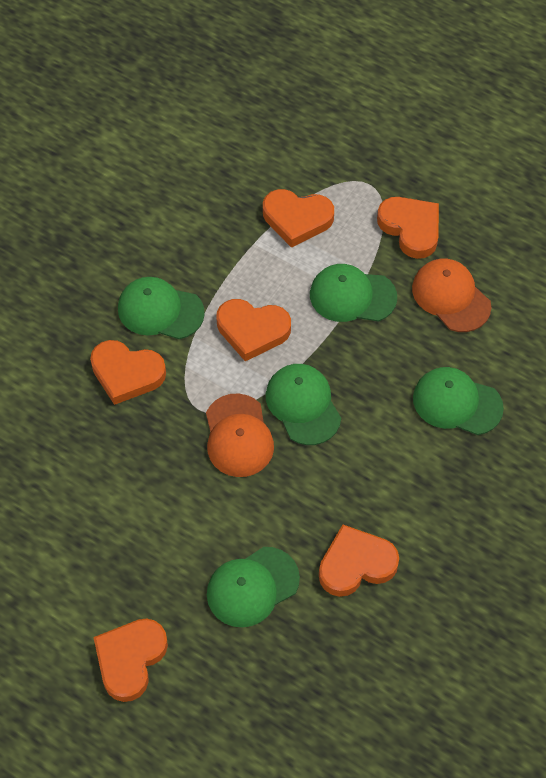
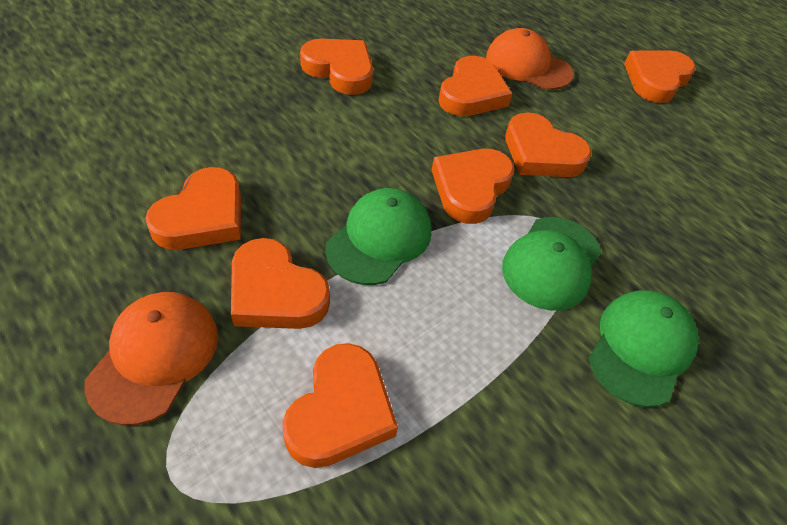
green cap: 5 -> 3
orange heart: 6 -> 8

